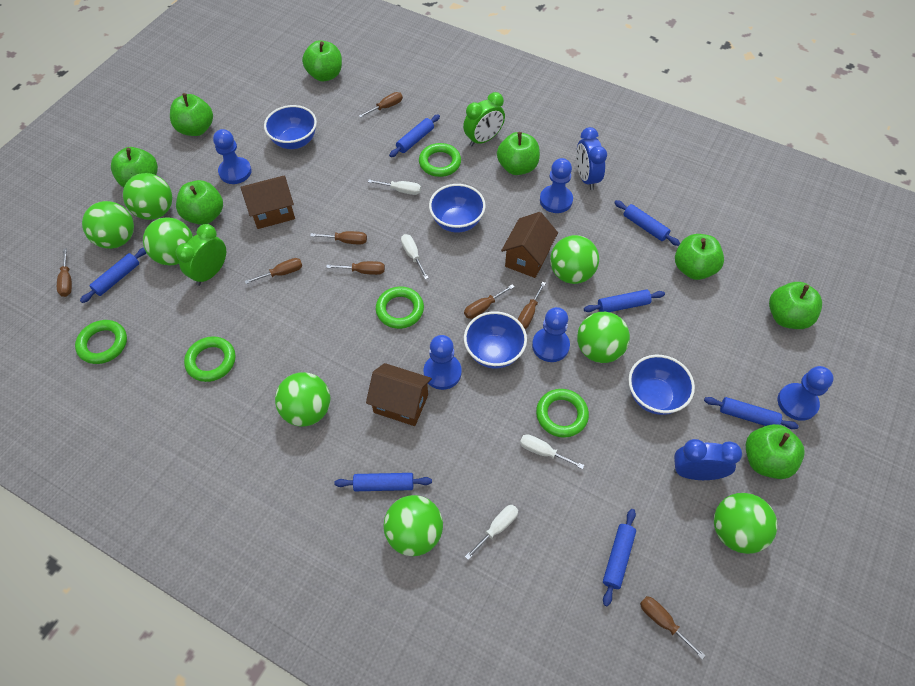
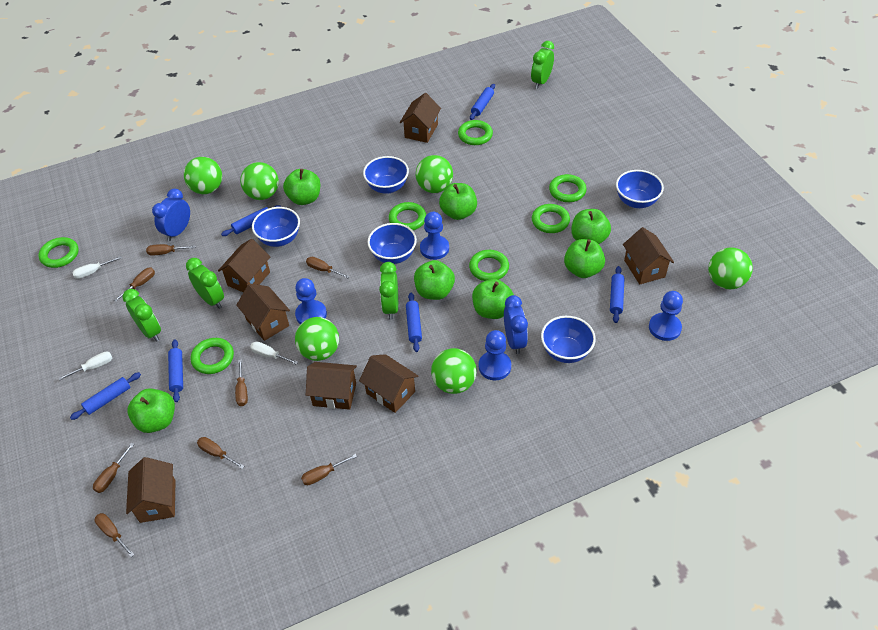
blue bowl: 4 -> 5
blue pawn: 5 -> 4
blue rolling pin: 7 -> 6
brown house: 3 -> 7
green apple: 8 -> 7
green ball: 8 -> 6
green clock: 2 -> 4
green ring: 5 -> 7
white screwdriver: 4 -> 3

